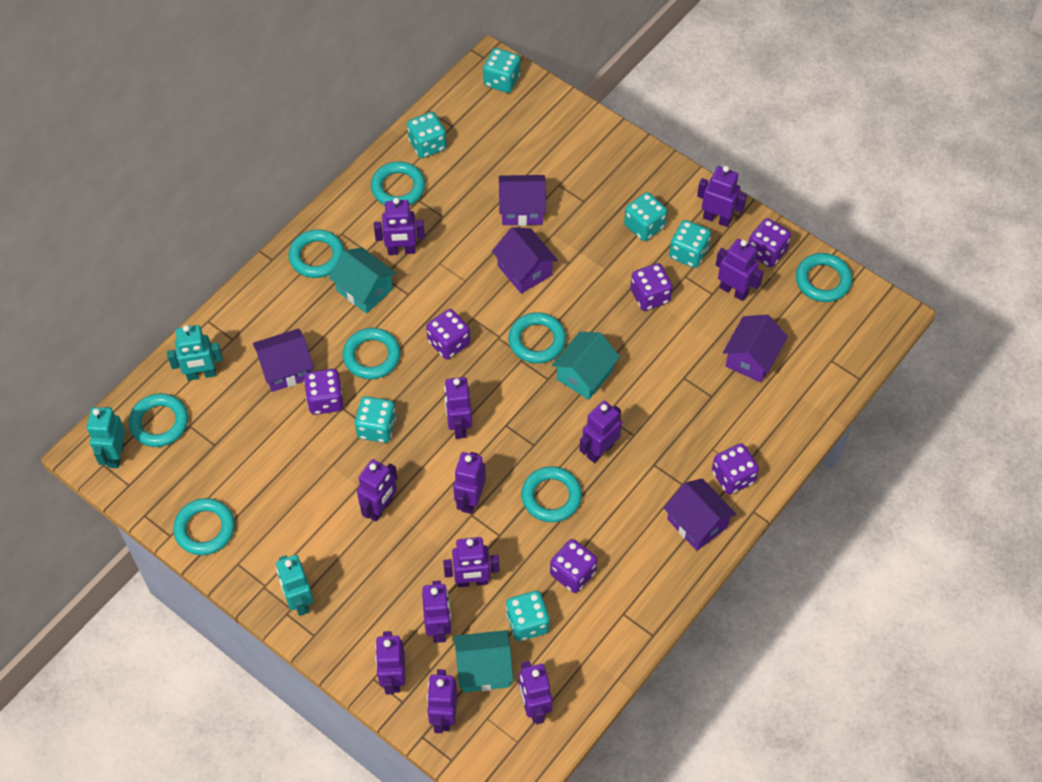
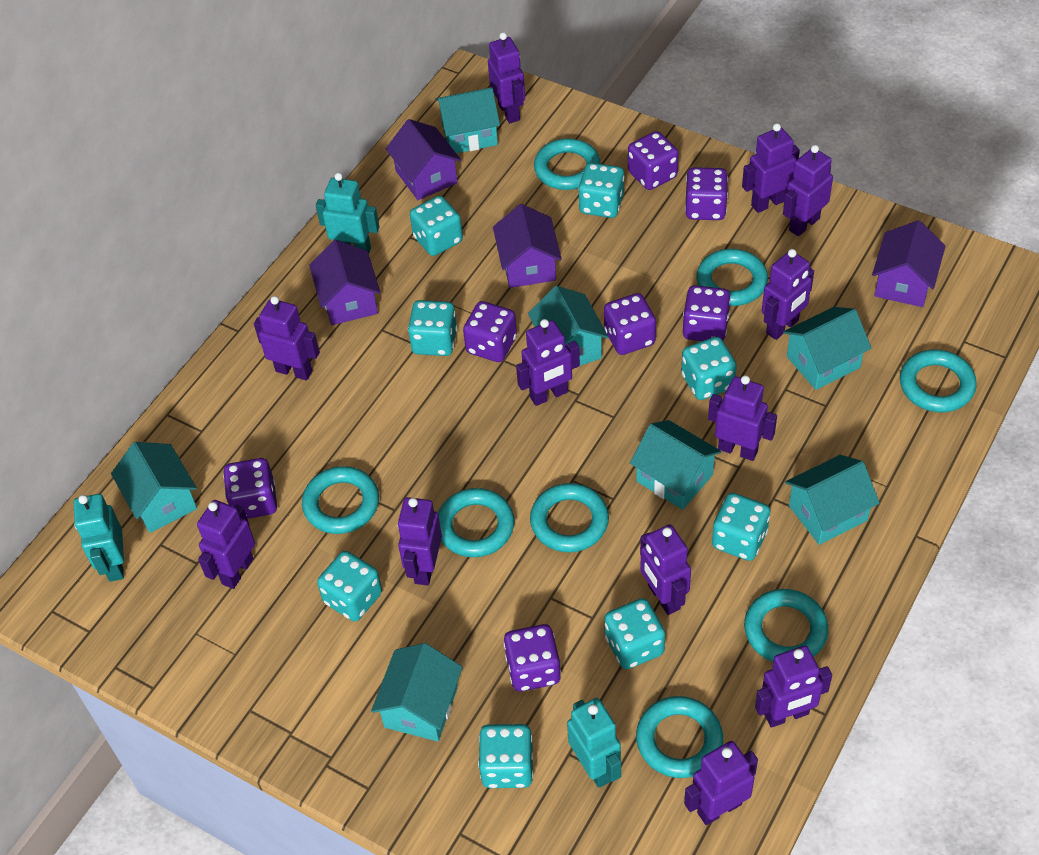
purple dice: 6 -> 7
purple house: 5 -> 4
turquoise dice: 6 -> 8
turquoise house: 3 -> 7

